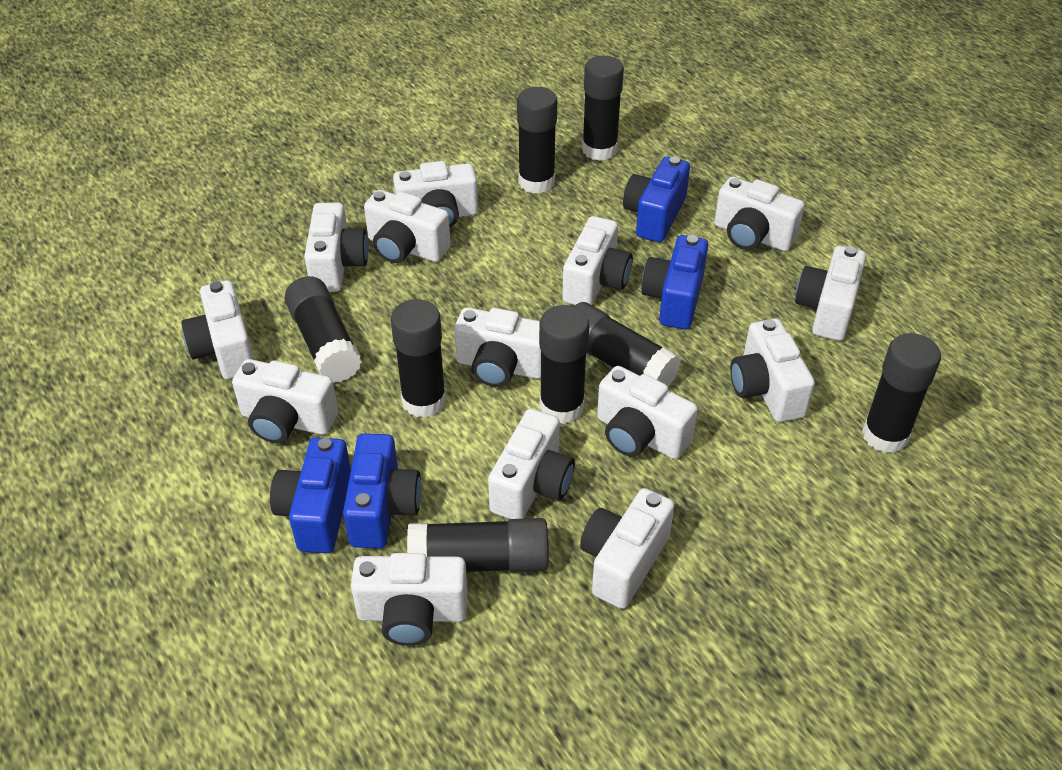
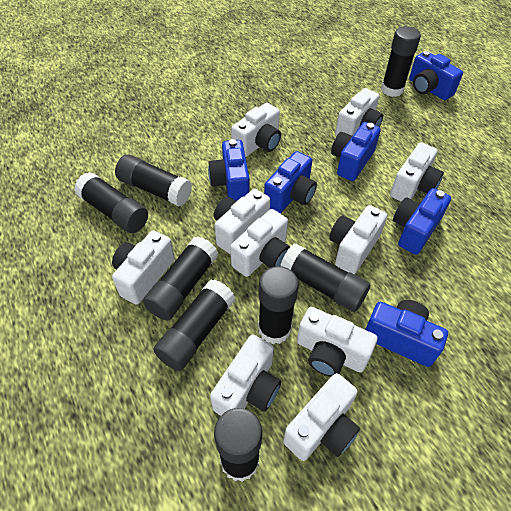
blue camera: 4 -> 6
white camera: 14 -> 10

